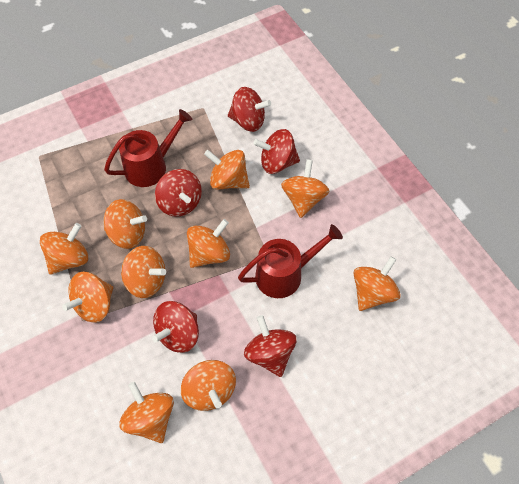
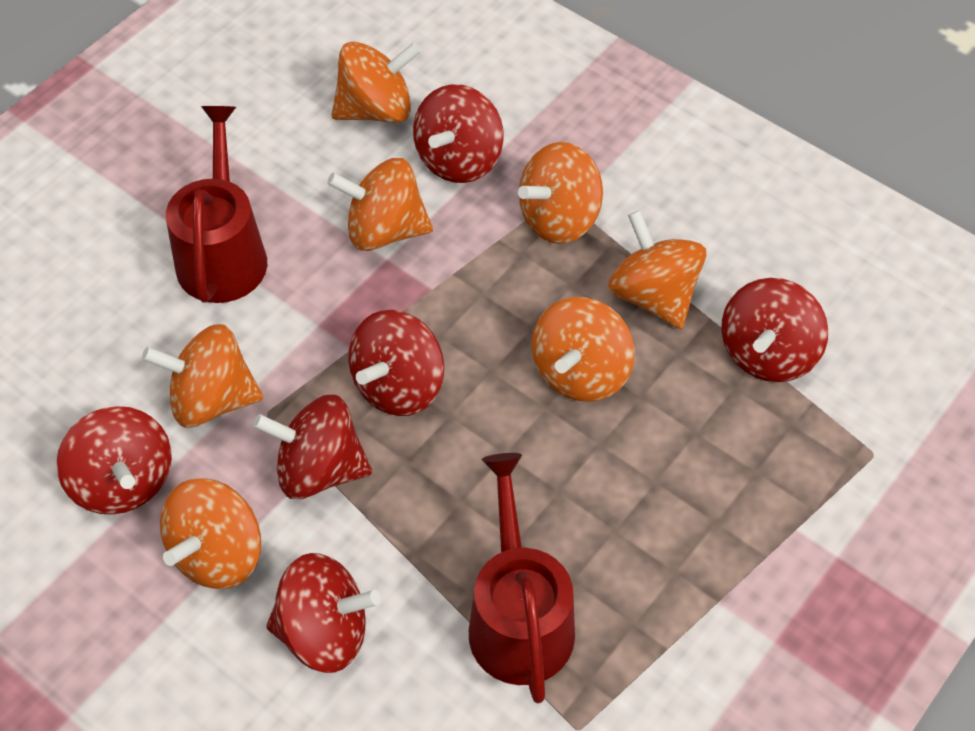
orange spinning top: 10 -> 7
red spinning top: 5 -> 6

